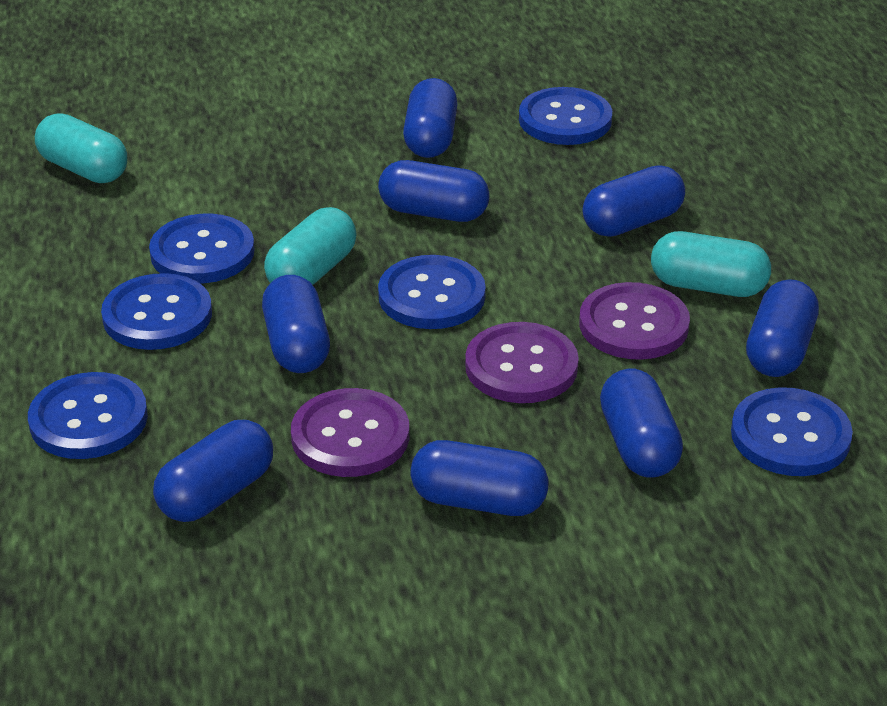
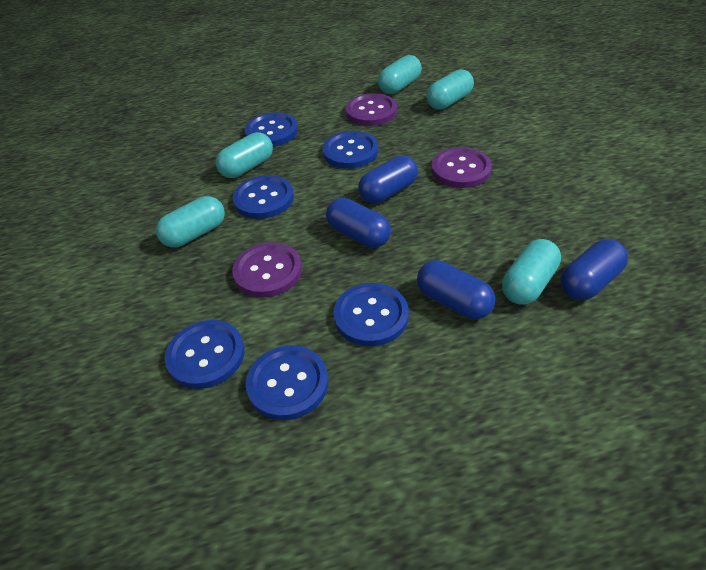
blue capsule: 8 -> 4
turquoise capsule: 3 -> 5

